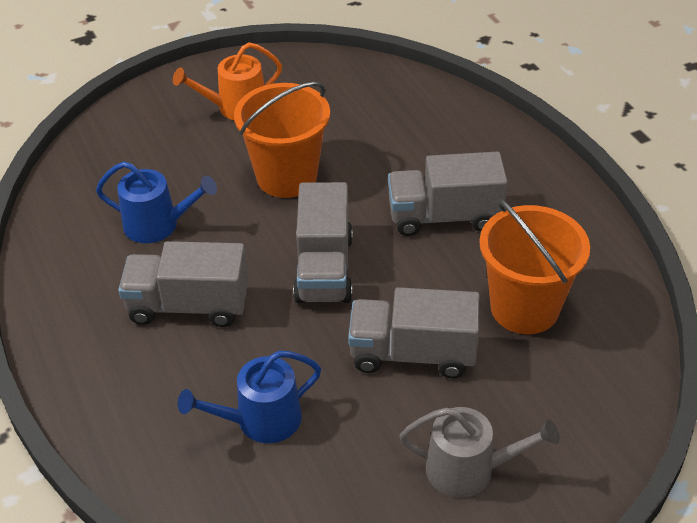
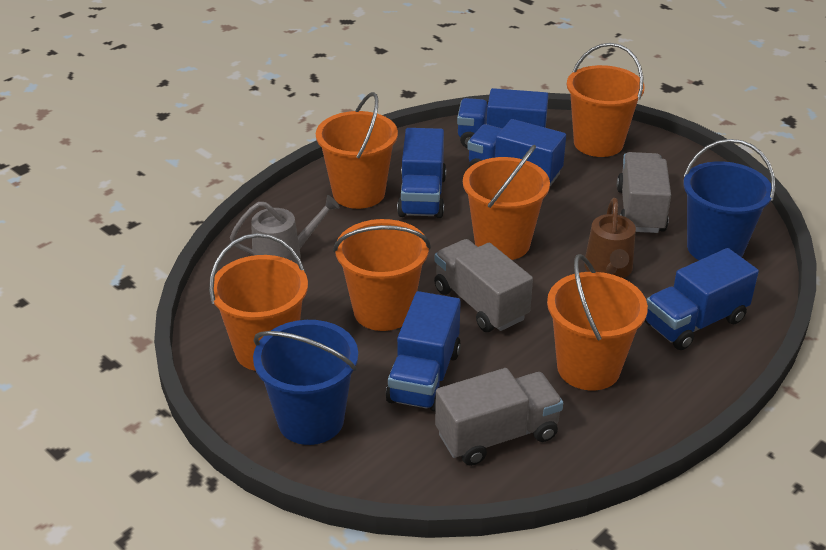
blue bucket: 0 -> 2
blue truck: 0 -> 5
blue watering can: 2 -> 0
brown watering can: 0 -> 1
grey truck: 4 -> 3
orange bucket: 2 -> 6
orange watering can: 1 -> 0

